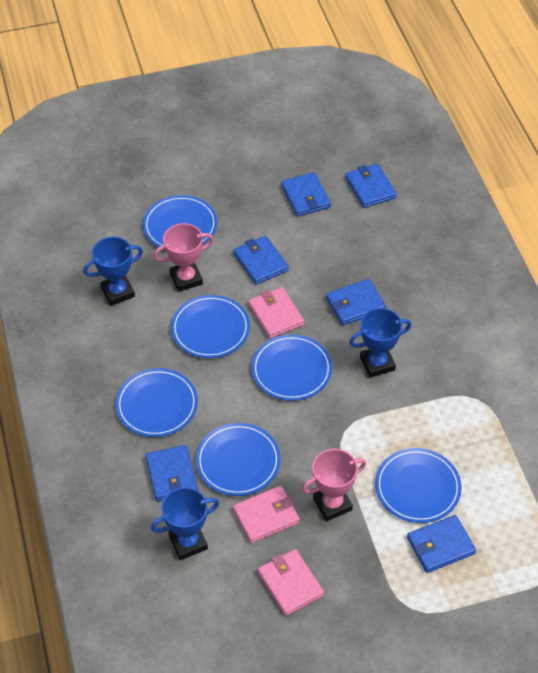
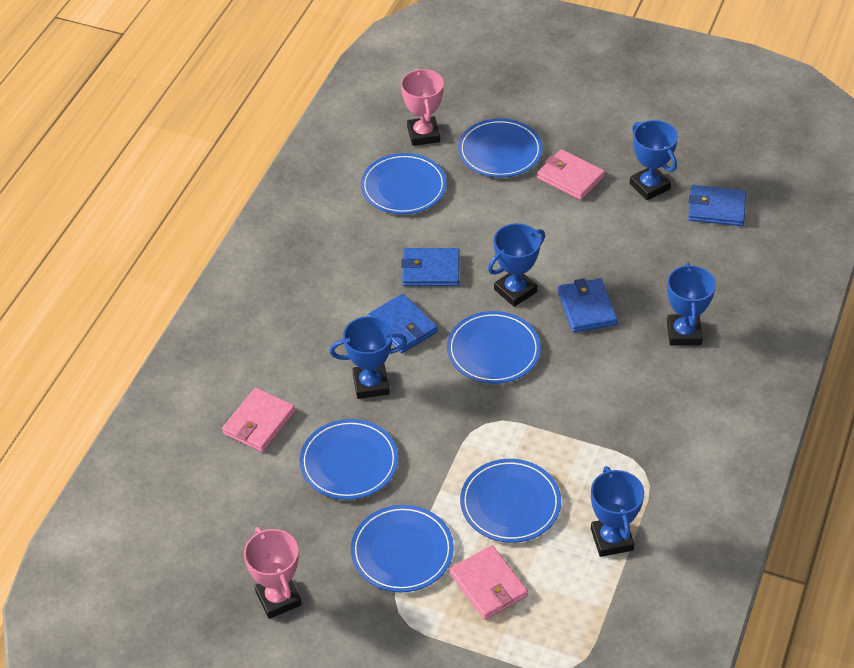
blue trophy: 3 -> 5
blue wallet: 6 -> 4

